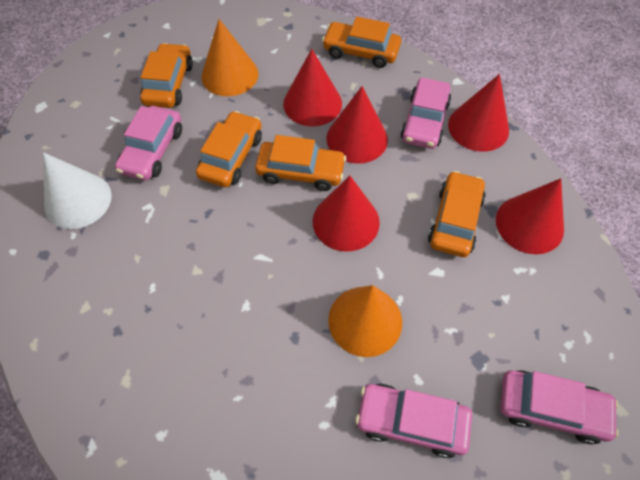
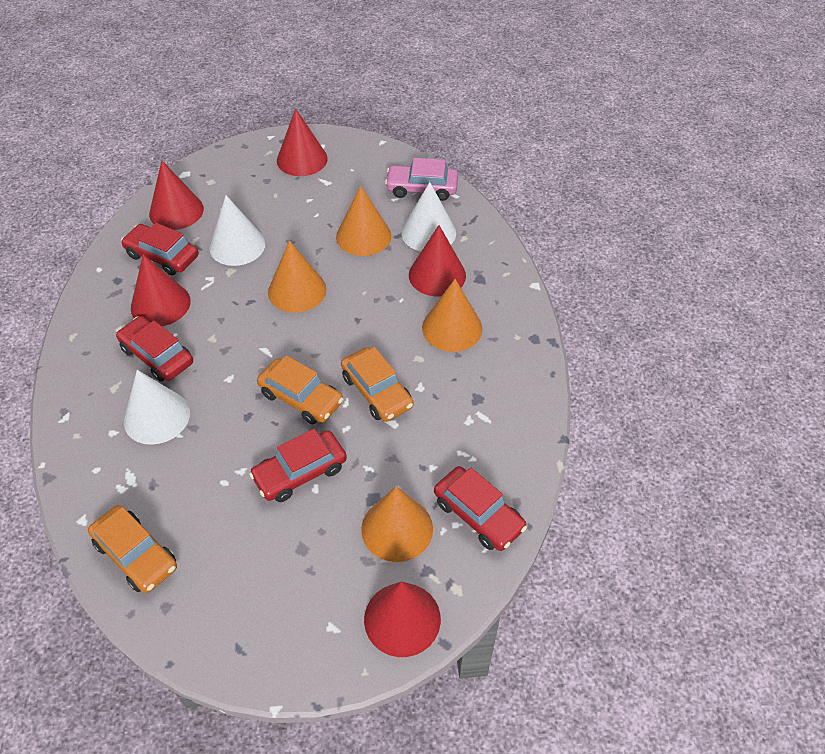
orange car: 5 -> 3
orange cone: 2 -> 4
pink car: 4 -> 1
red car: 0 -> 4
white cone: 1 -> 3

